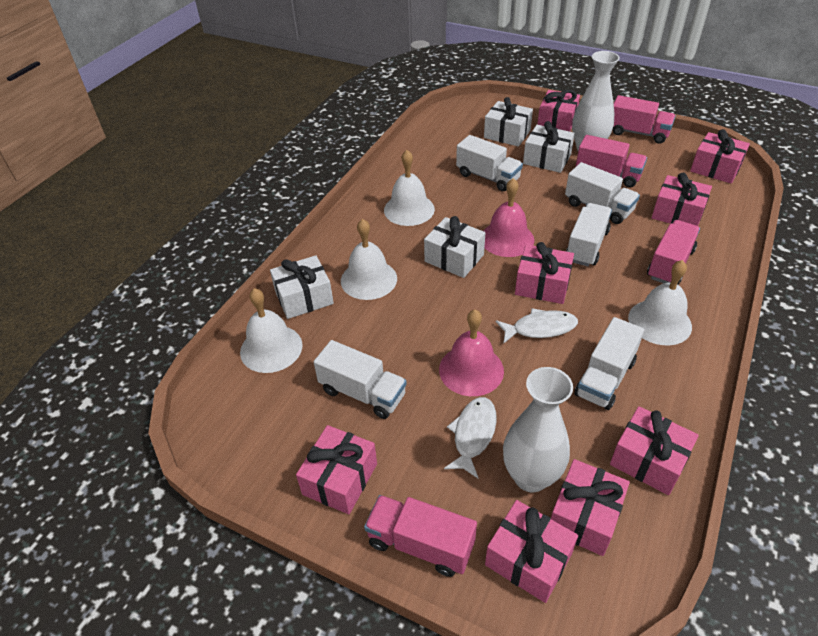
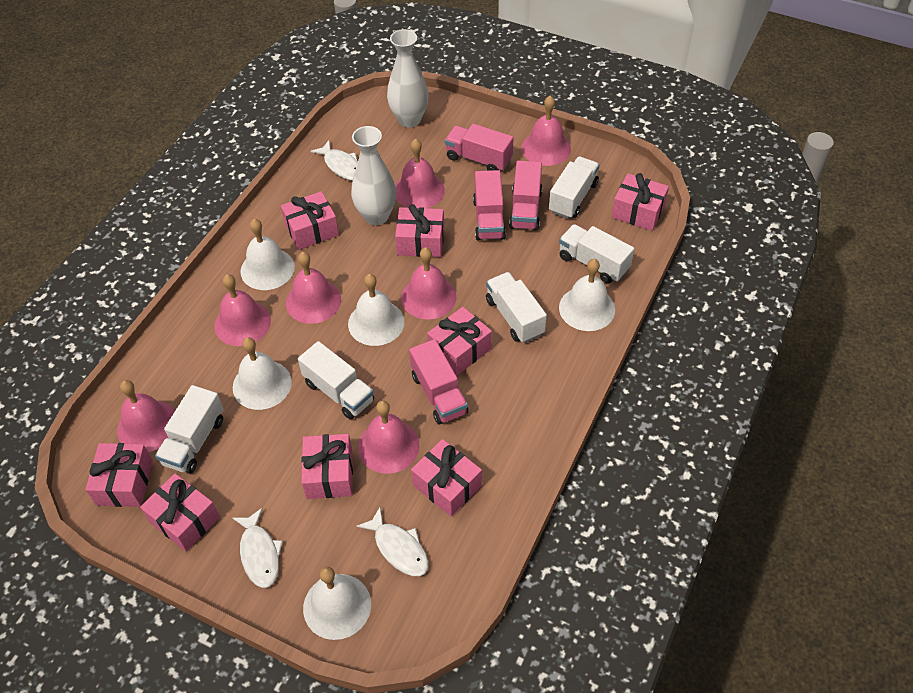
pink bell: 2 -> 7
white bell: 4 -> 5
white fish: 2 -> 3
white gift: 4 -> 0

